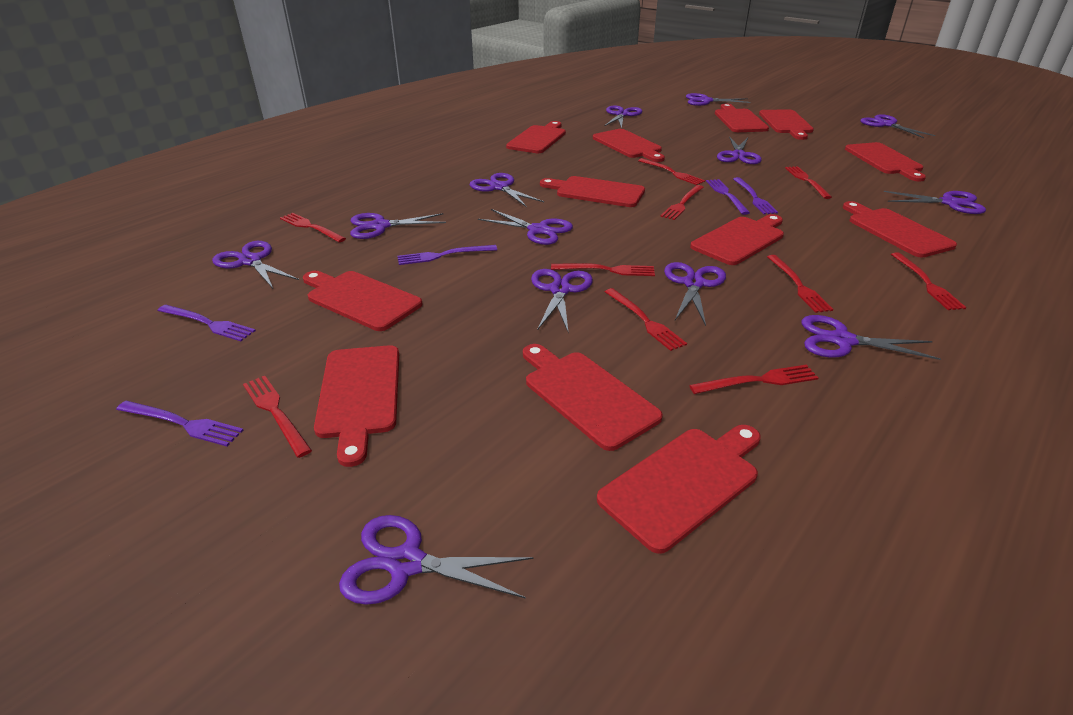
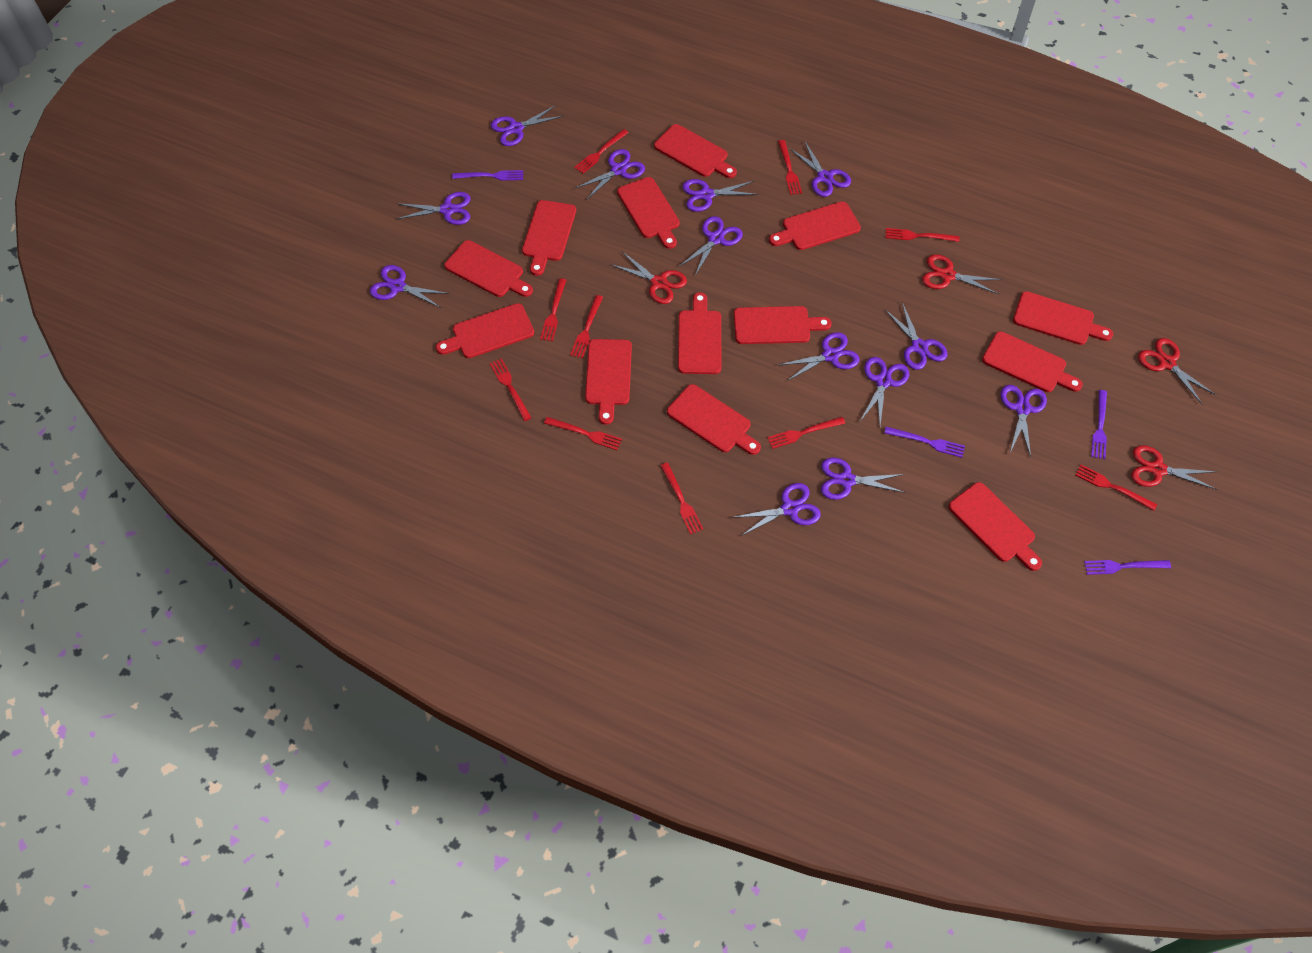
purple fork: 5 -> 4
red cutting board: 12 -> 13
red scissors: 0 -> 4

